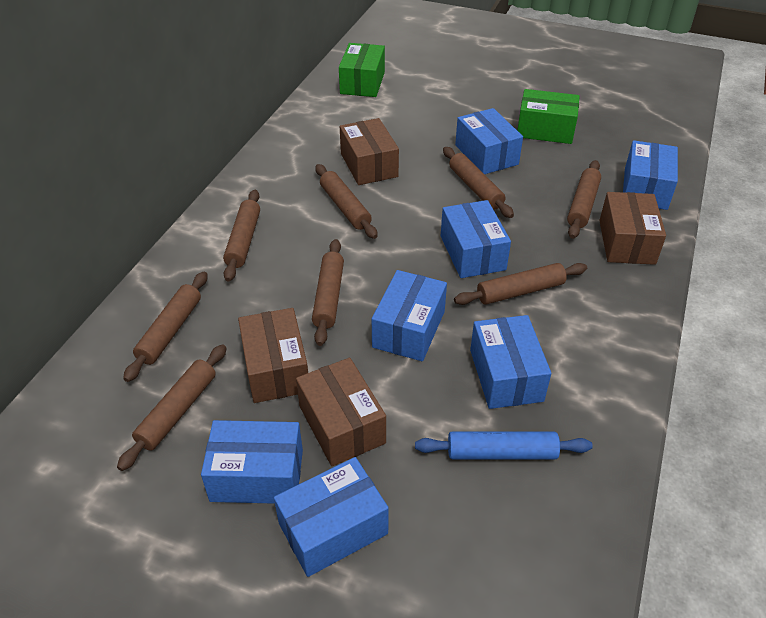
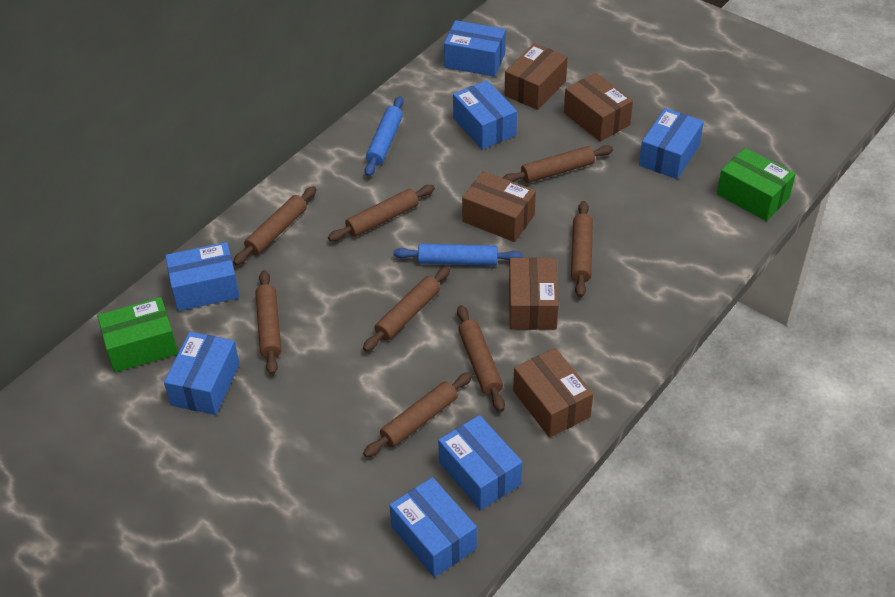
blue rolling pin: 1 -> 2
brown box: 4 -> 5

